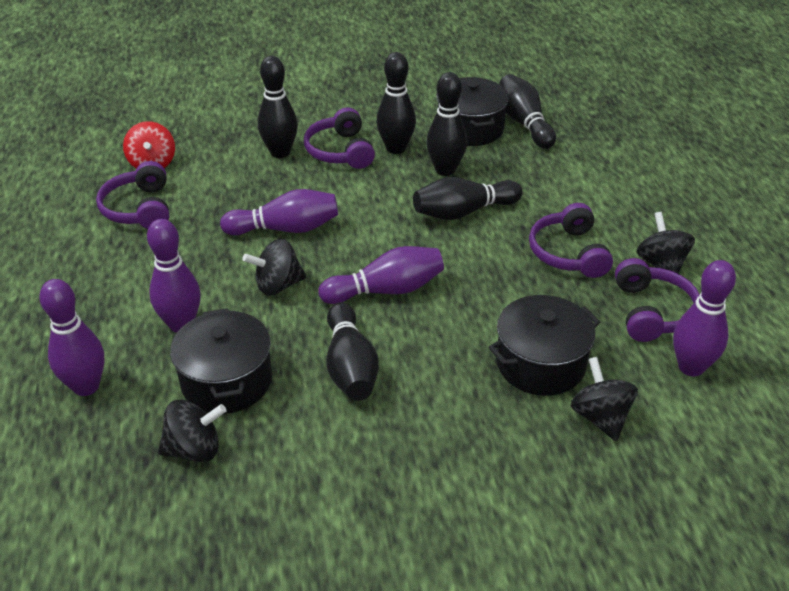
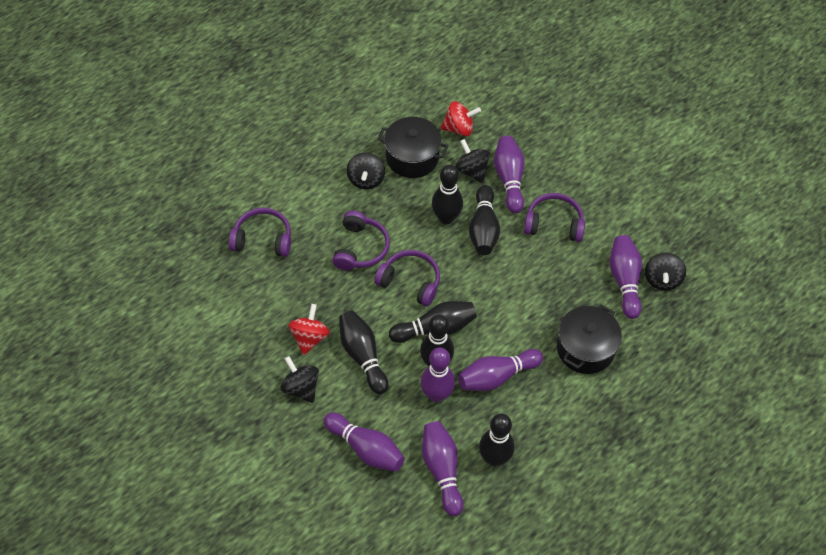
black pot: 3 -> 2
purple bowling pin: 5 -> 6
red spinning top: 1 -> 2

